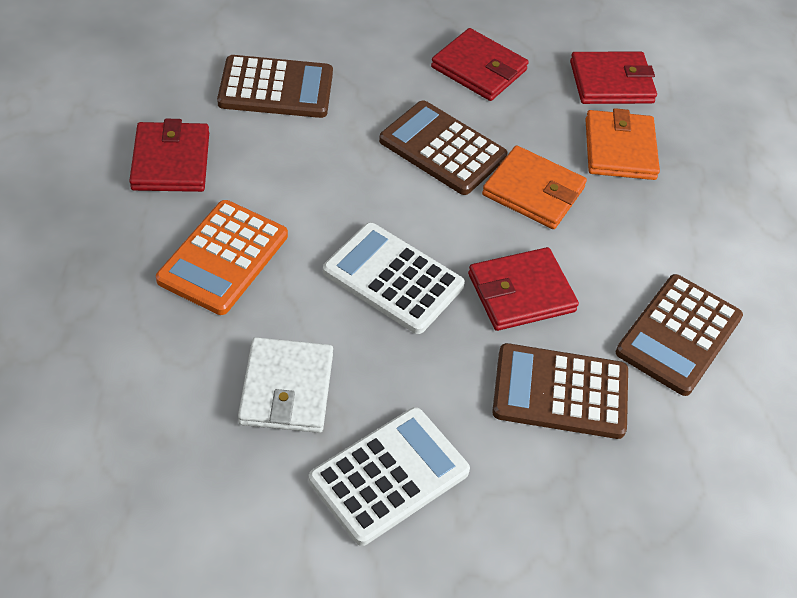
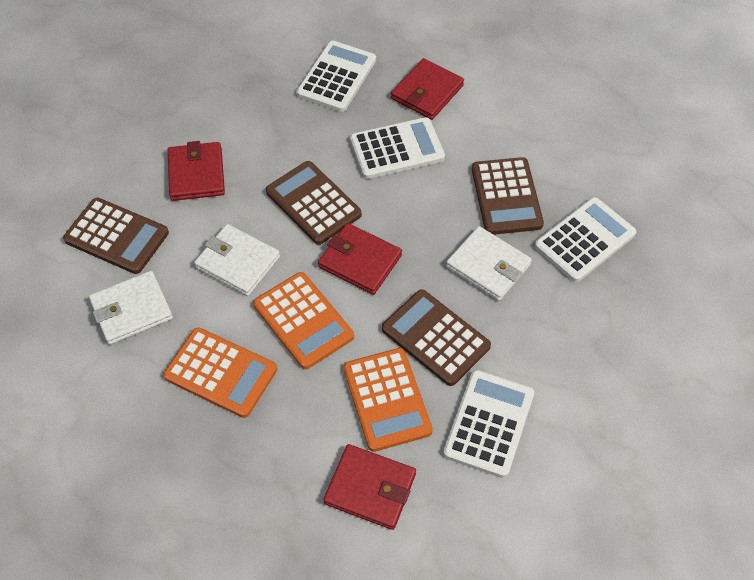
orange calculator: 1 -> 3
orange wallet: 2 -> 0
white calculator: 2 -> 4
white wallet: 1 -> 3

